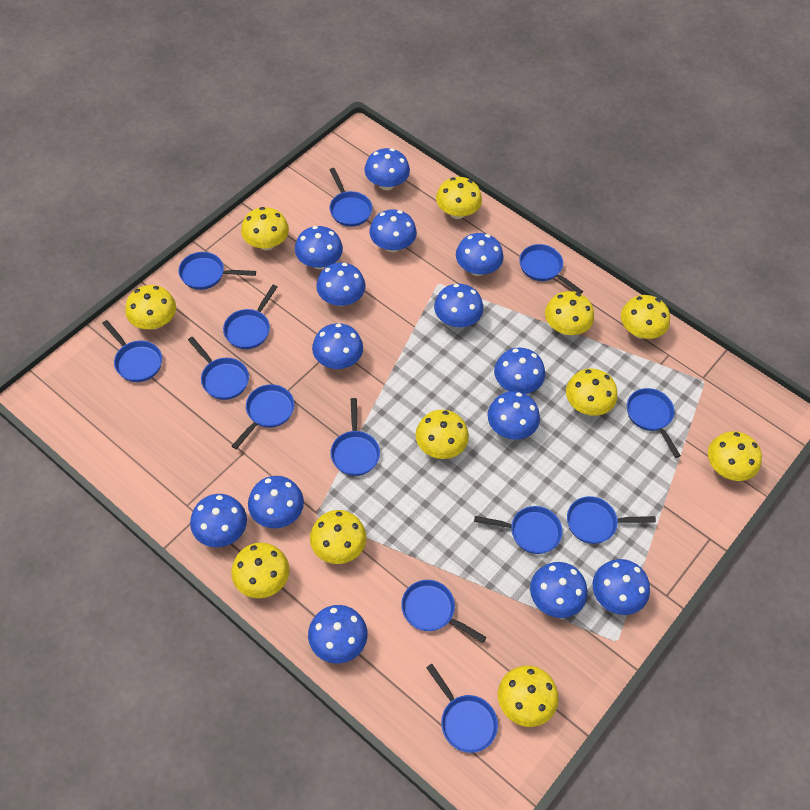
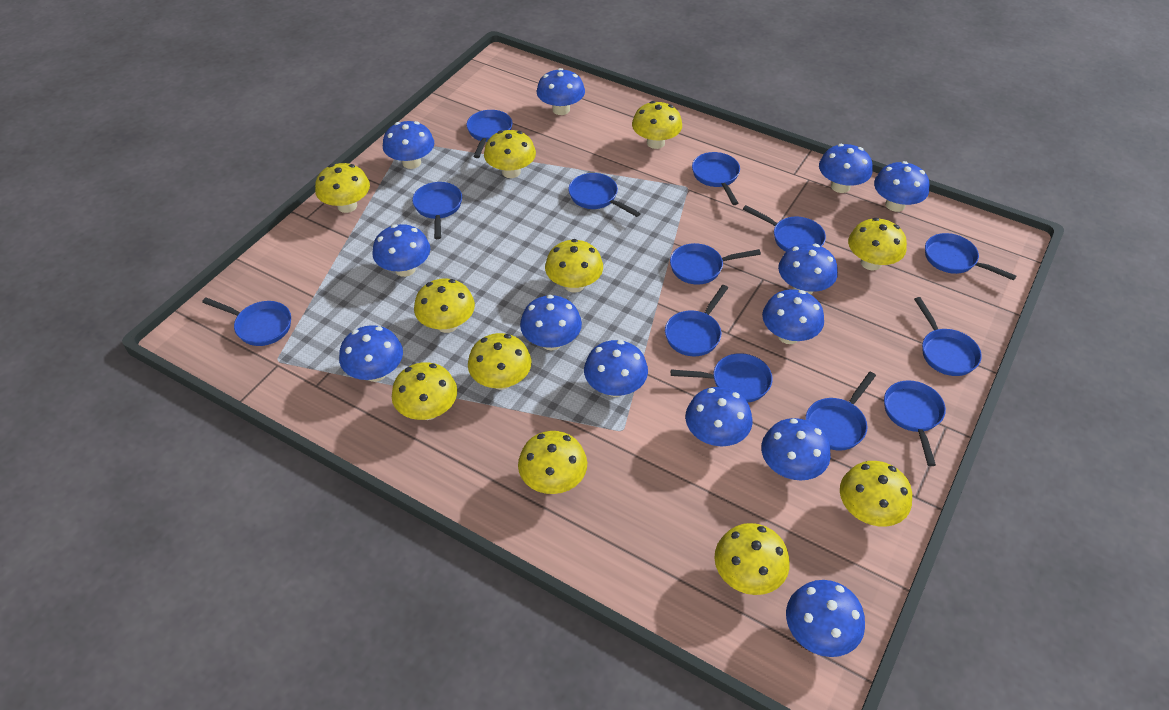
blue mushroom: 14 -> 13

